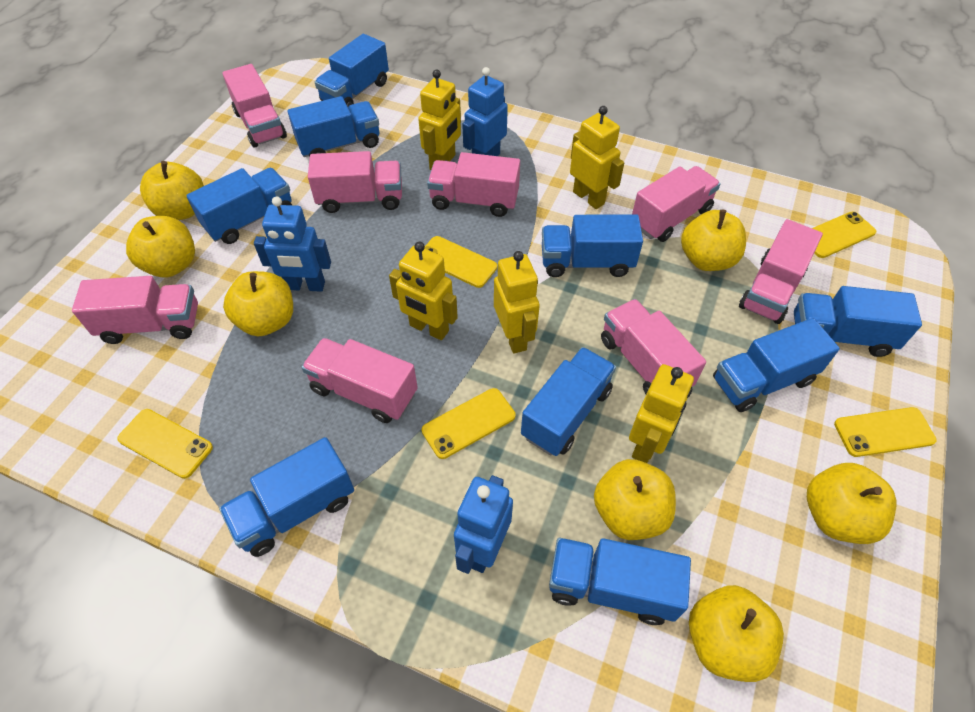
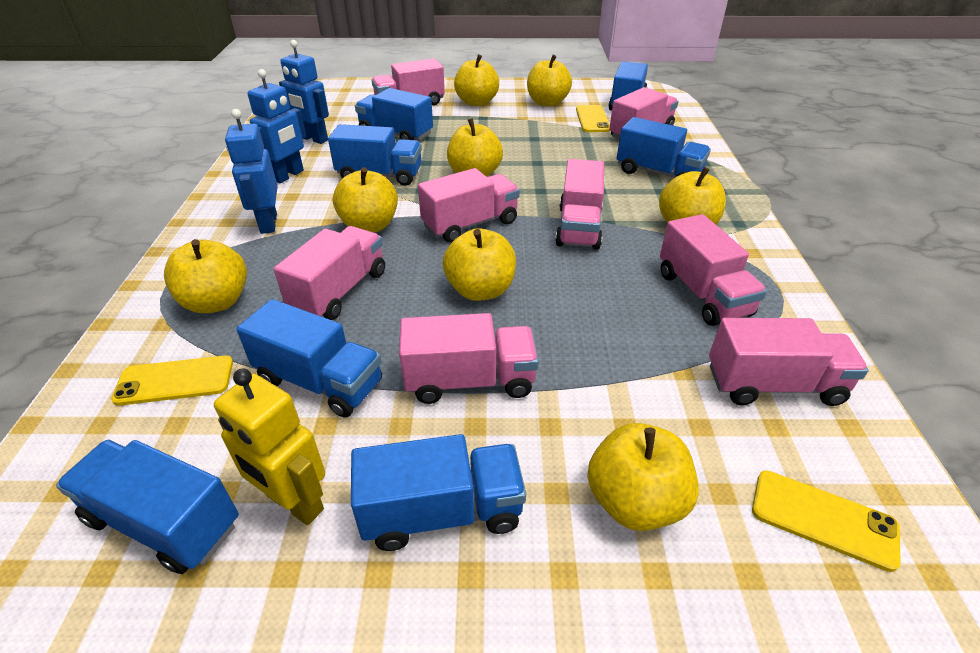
blue truck: 9 -> 7
yellow apple: 7 -> 8
yellow phone: 5 -> 3
yellow robot: 5 -> 1

